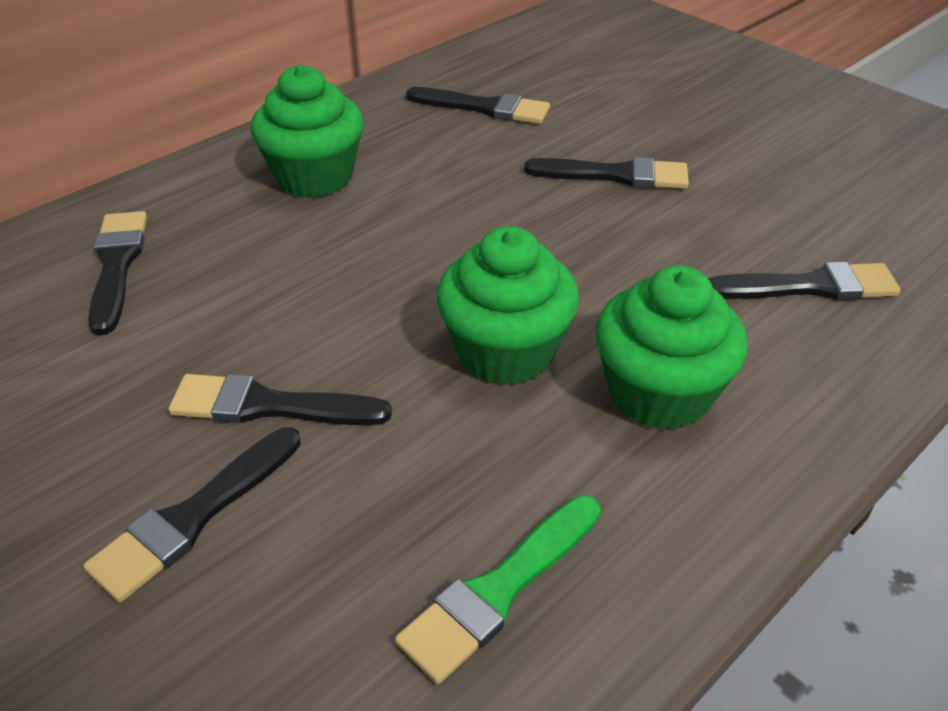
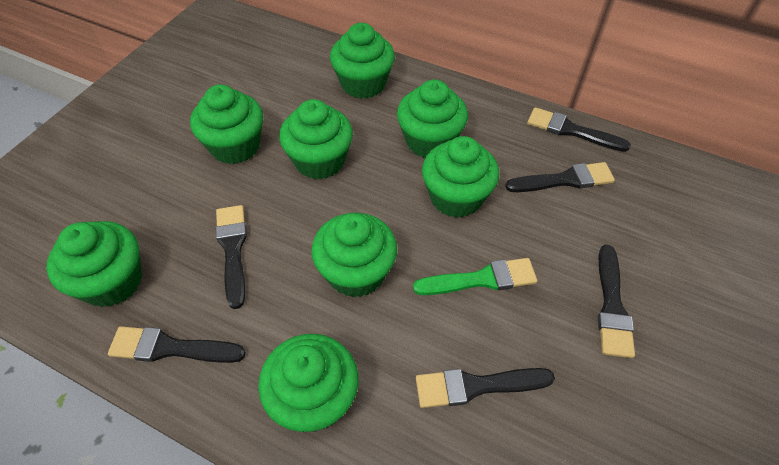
green cupcake: 3 -> 8

